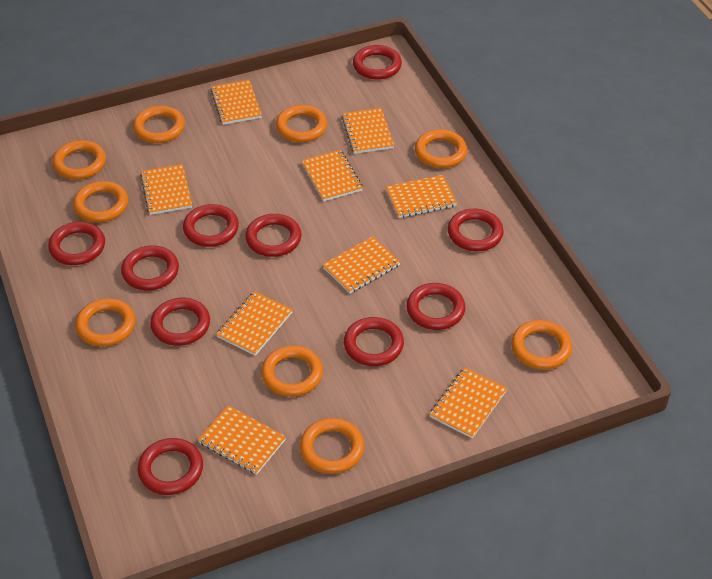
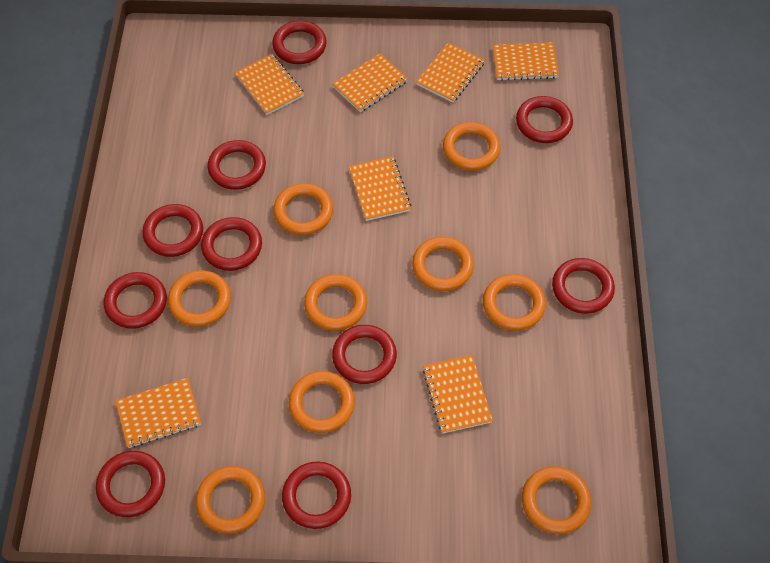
orange notebook: 9 -> 7

